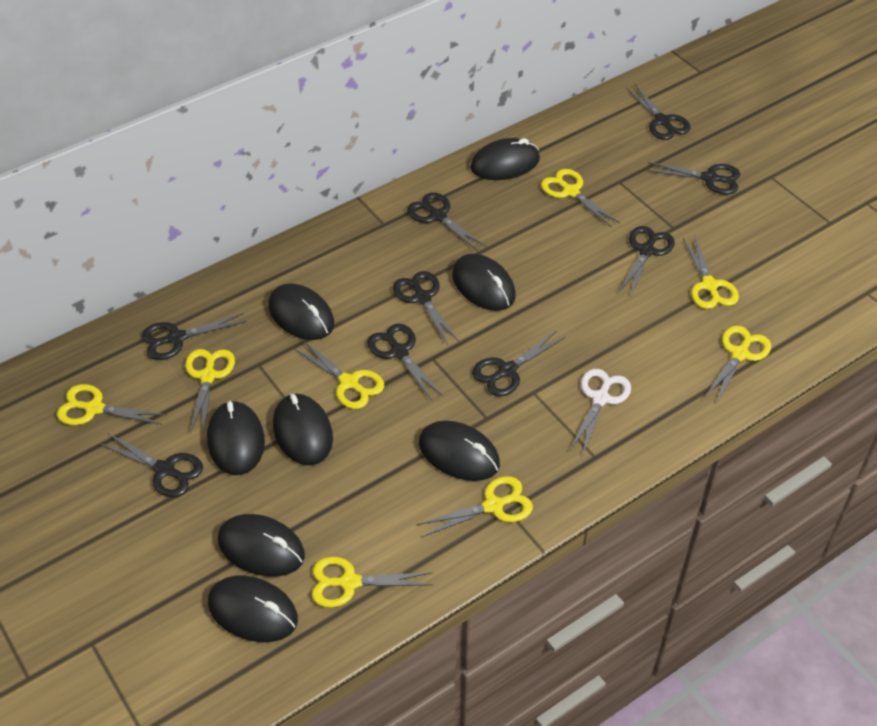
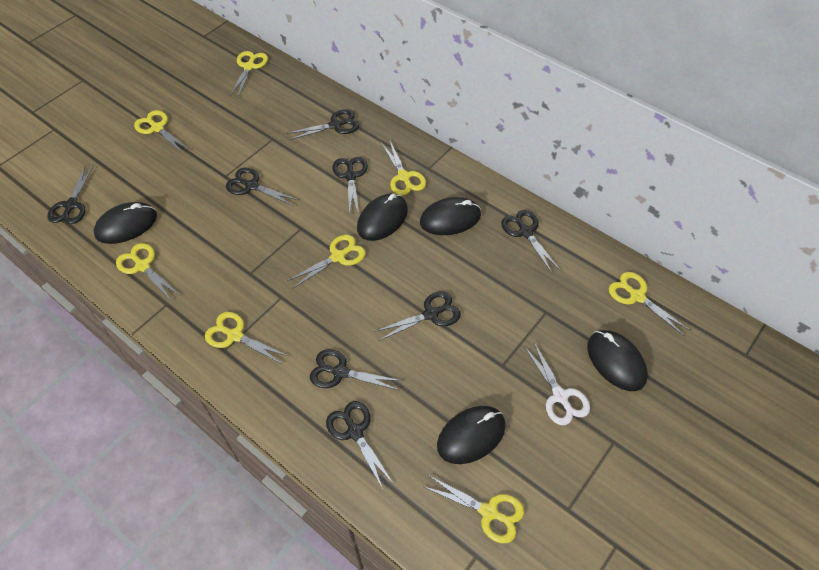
black mouse: 8 -> 5
black scissors: 9 -> 8

